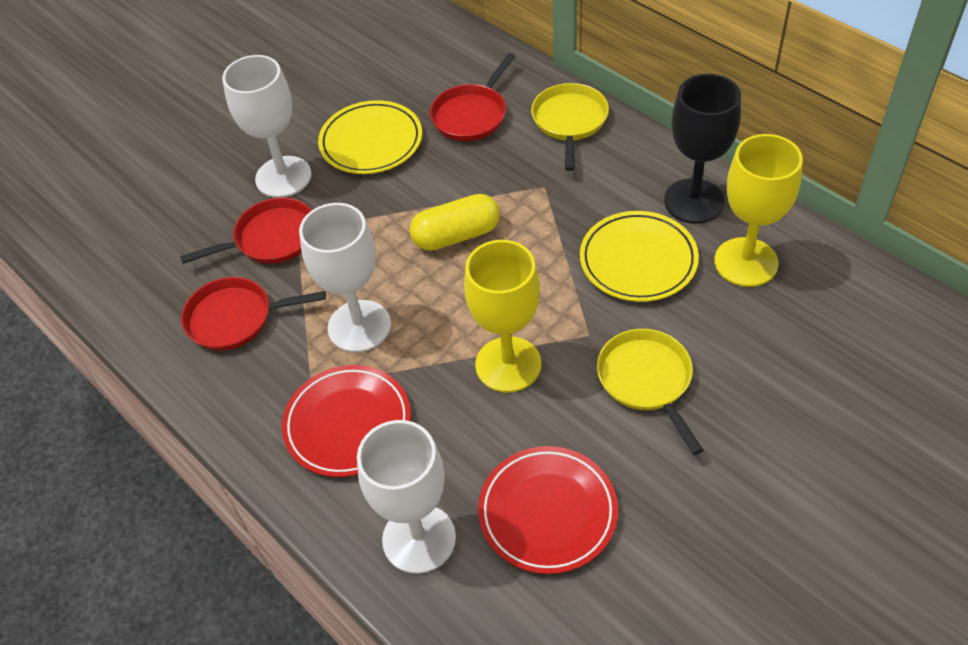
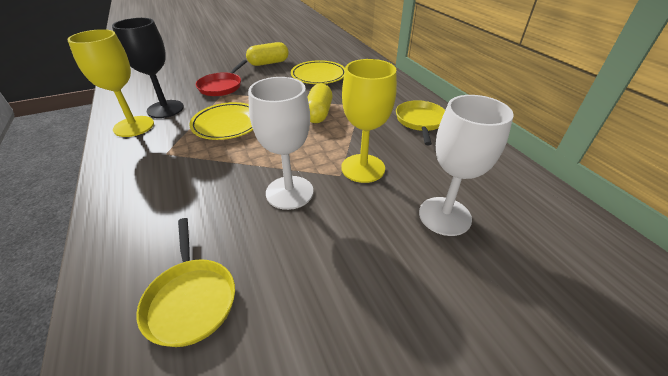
red pan: 3 -> 1
red plate: 2 -> 0
white goblet: 3 -> 2
yellow capsule: 1 -> 2

